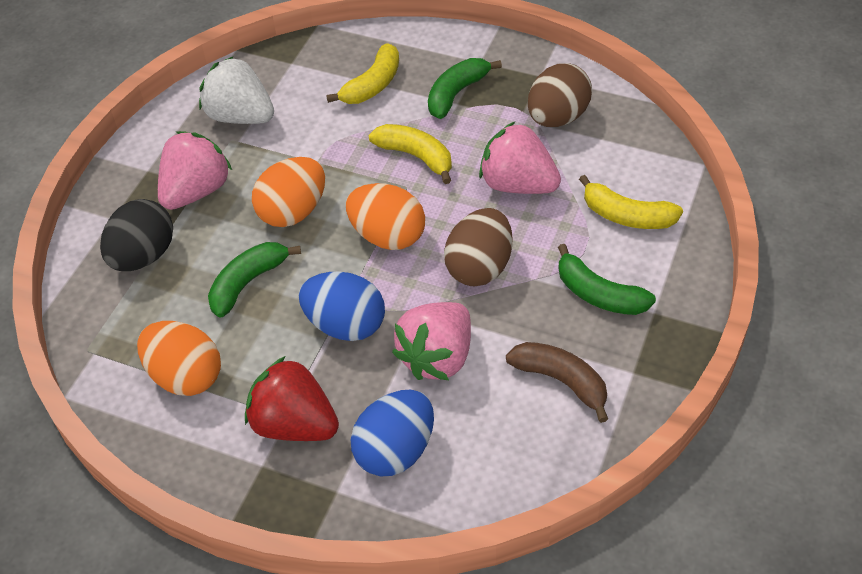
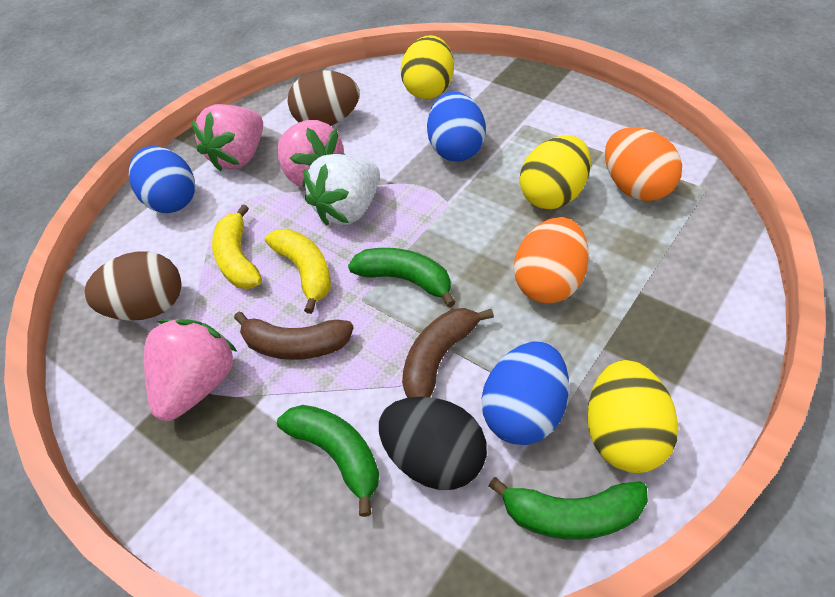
blue egg: 2 -> 3
brown banana: 1 -> 2
orange egg: 3 -> 2
red strawberry: 1 -> 0
yellow banana: 3 -> 2
yellow egg: 0 -> 3

